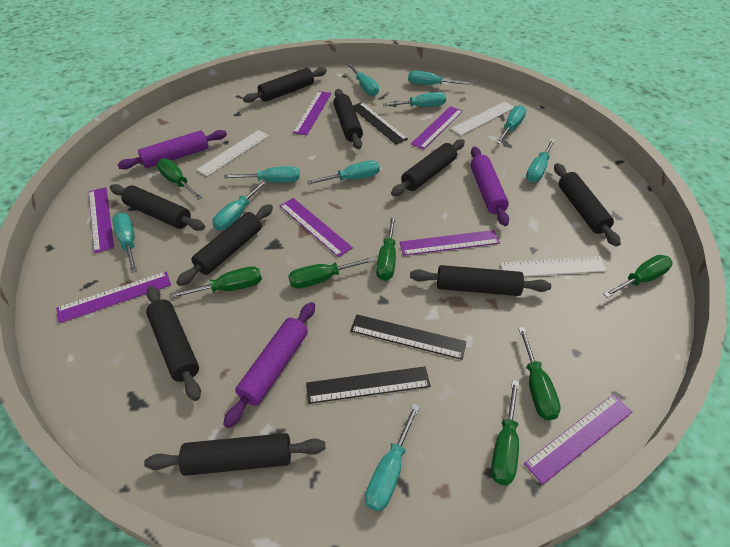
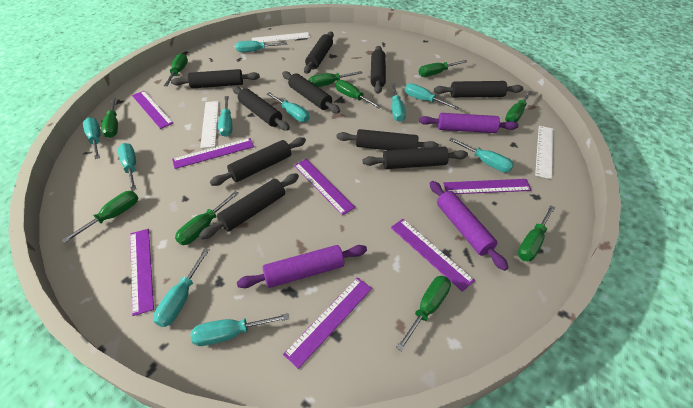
black rolling pin: 9 -> 10
black ruler: 3 -> 0
green screwdriver: 7 -> 10

